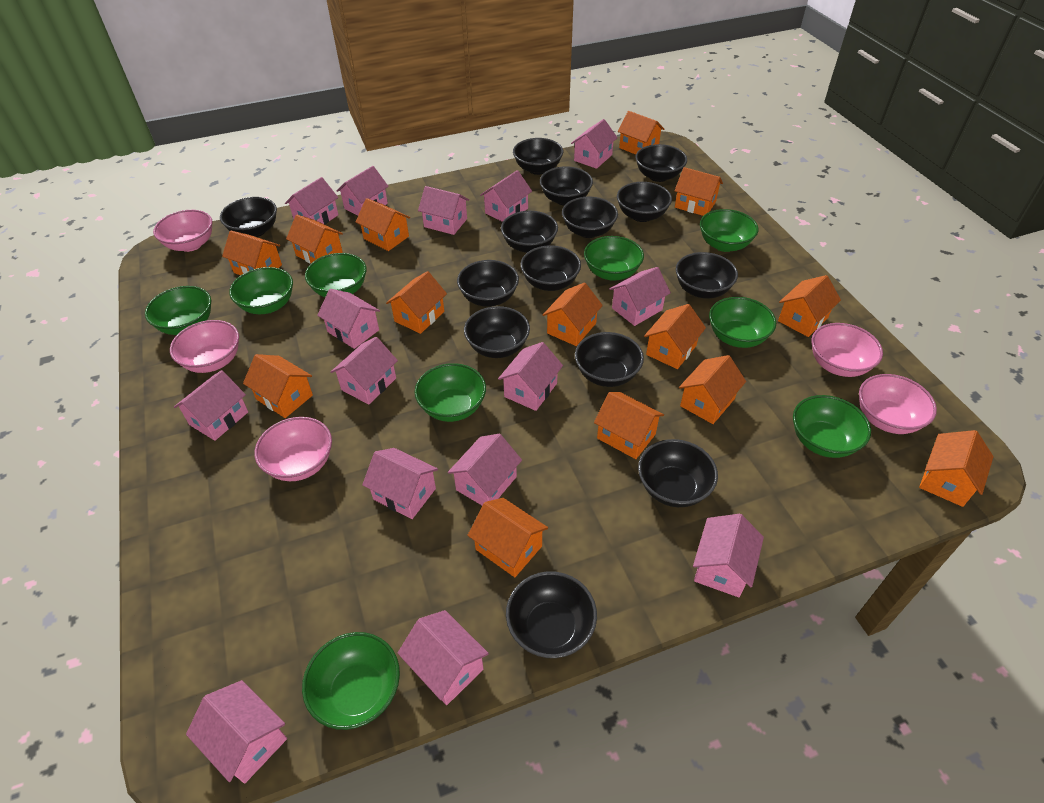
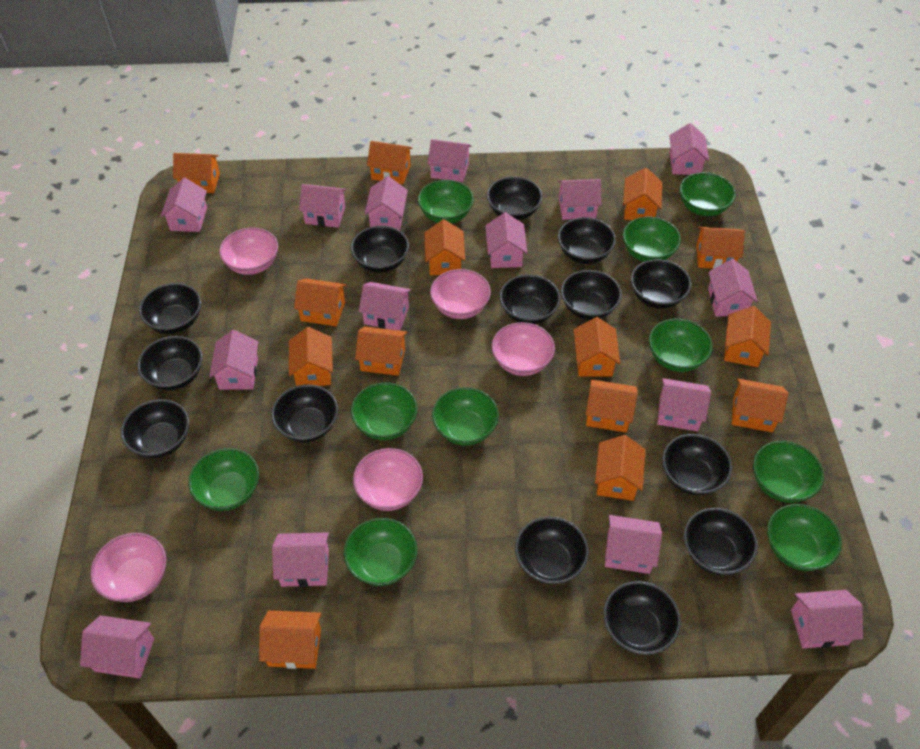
green bowl: 9 -> 10

